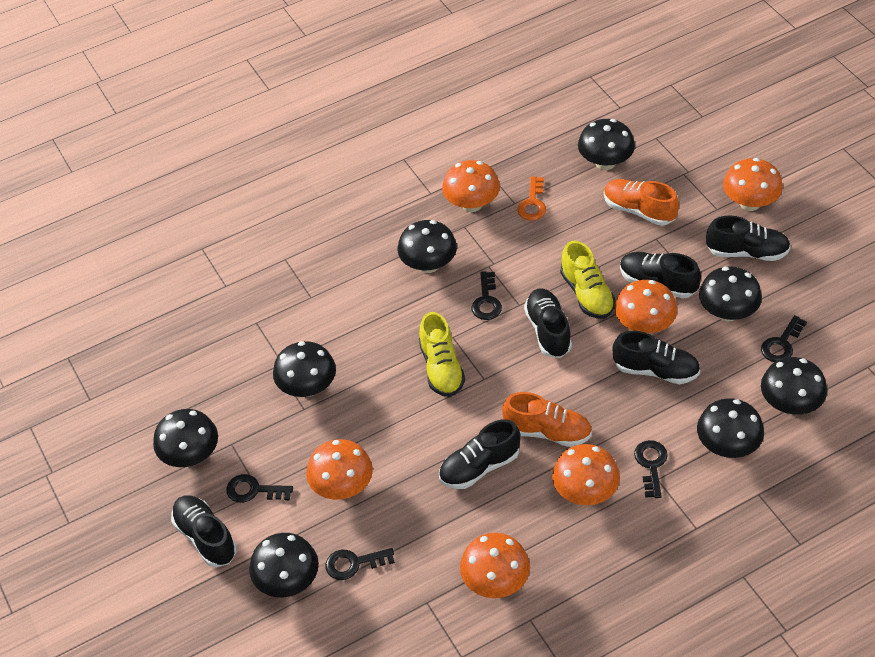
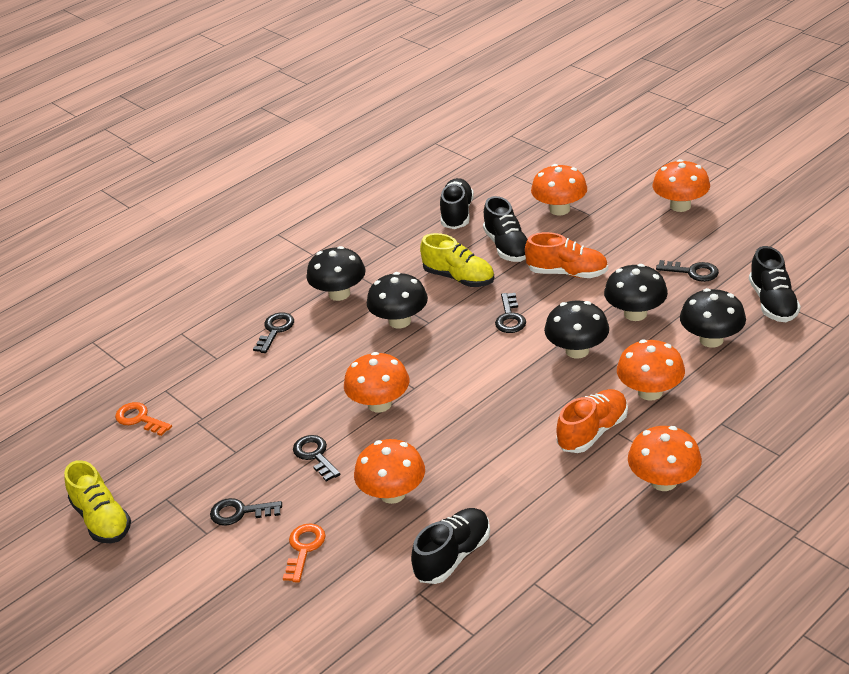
black mushroom: 8 -> 5
black shoe: 6 -> 4
orange key: 1 -> 2

